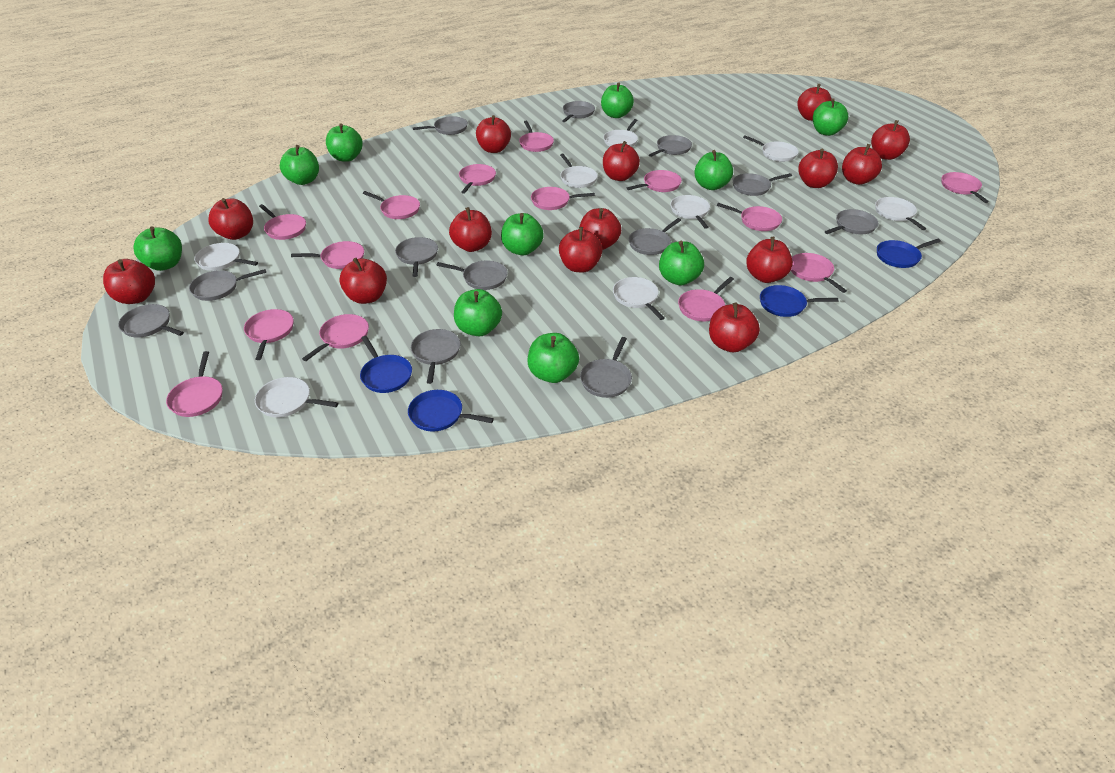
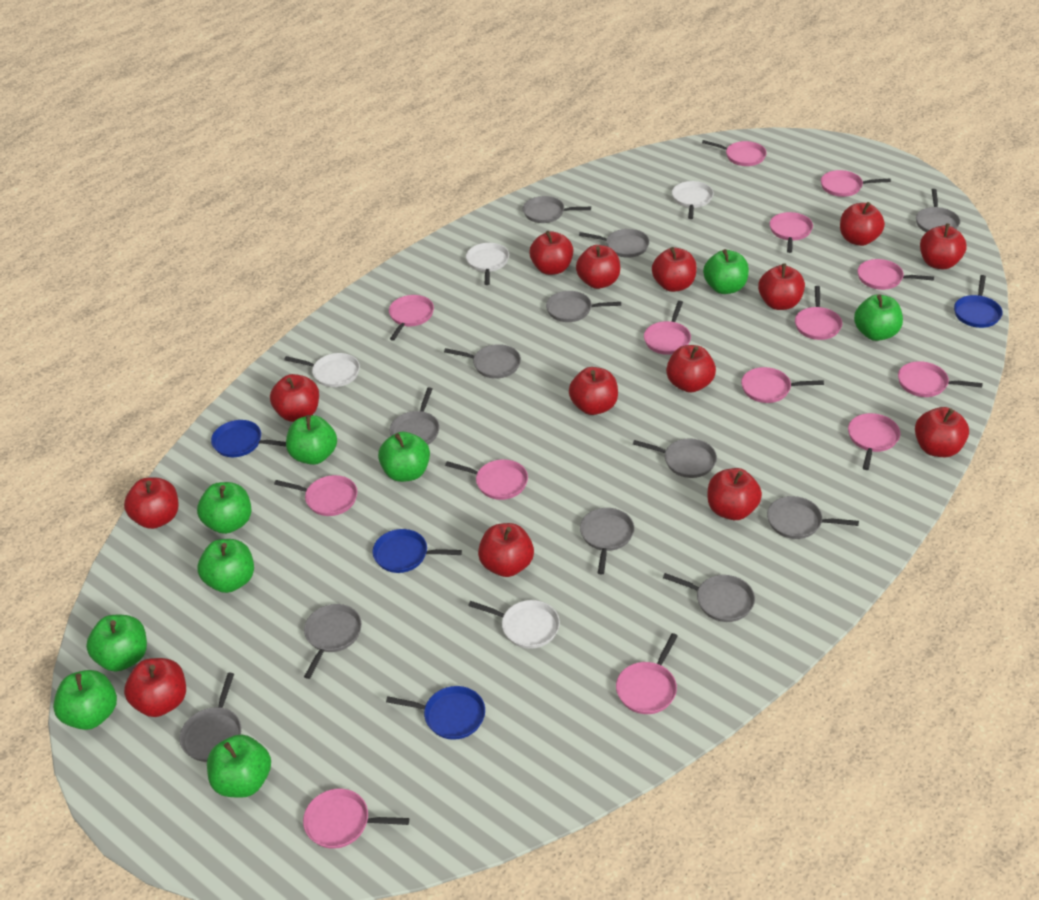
green apple: 10 -> 9
white pan: 8 -> 4

